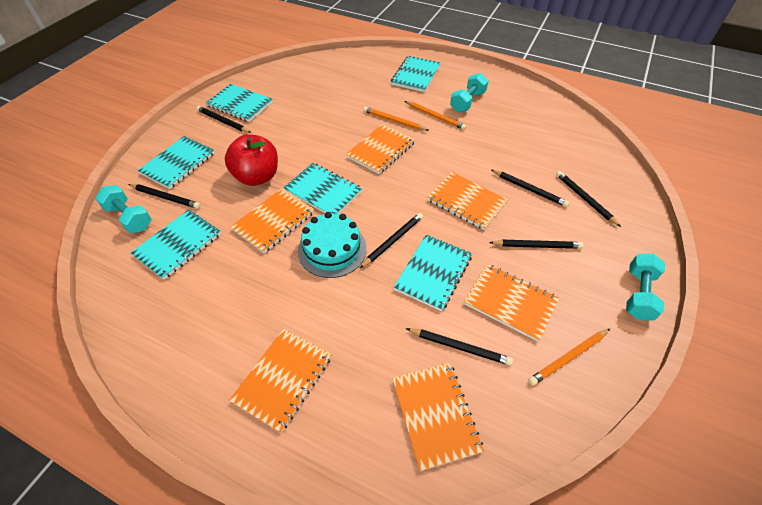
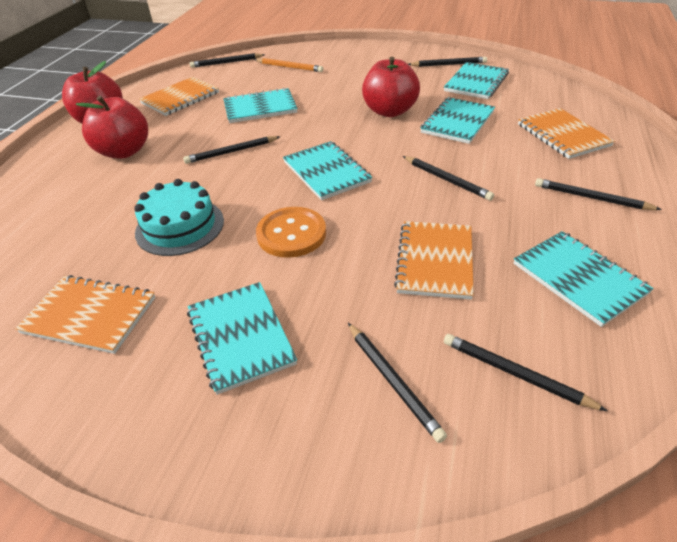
orange button: 0 -> 1
orange notebook: 6 -> 4
orange pencil: 3 -> 1
red apple: 1 -> 3
turquoise dumbbell: 3 -> 0

